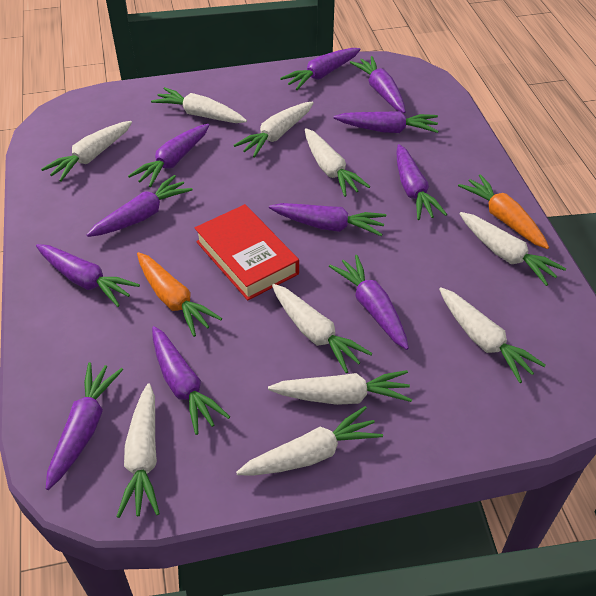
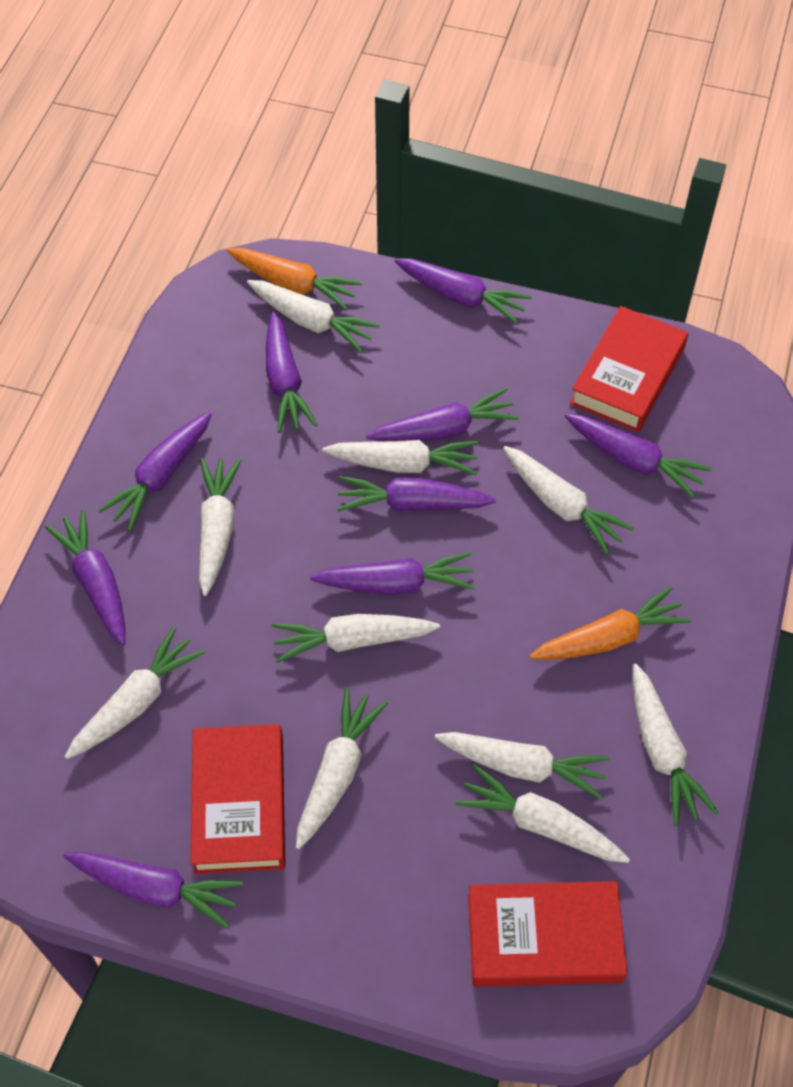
purple carrot: 11 -> 9
red book: 1 -> 3

